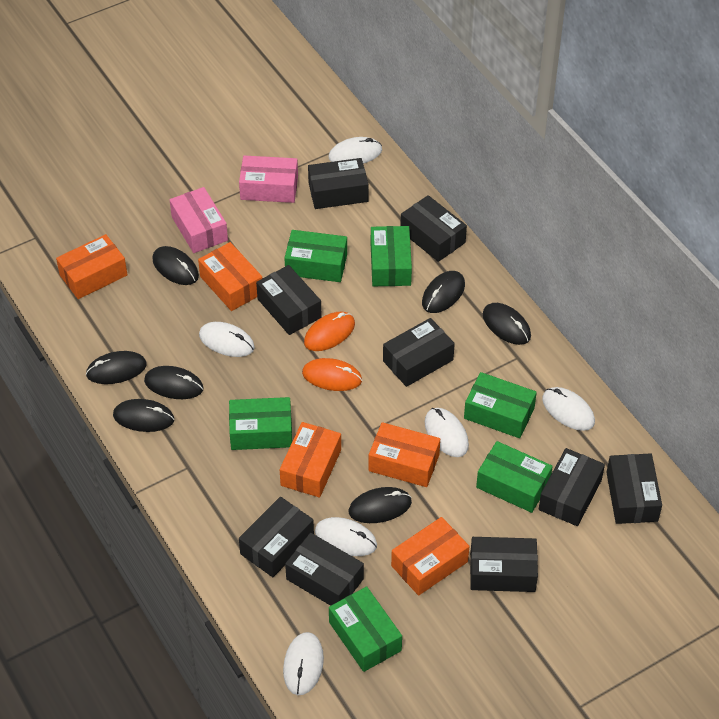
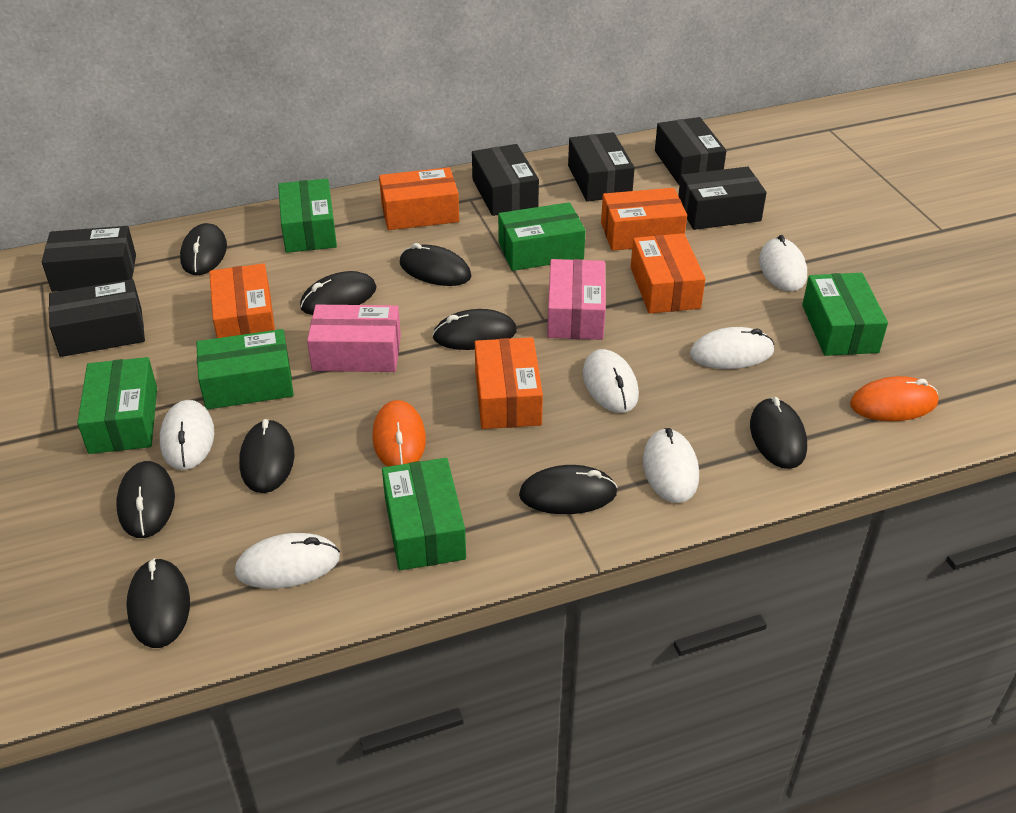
black box: 9 -> 6
black mouse: 7 -> 9

